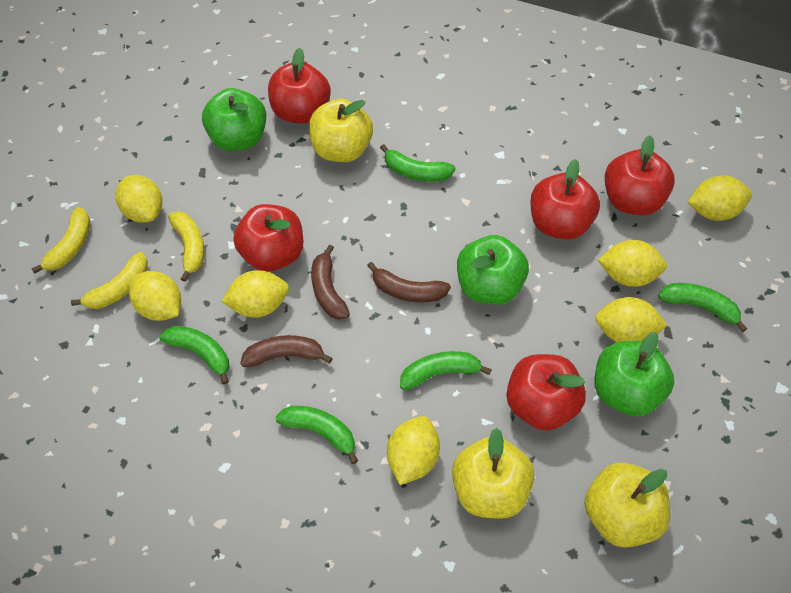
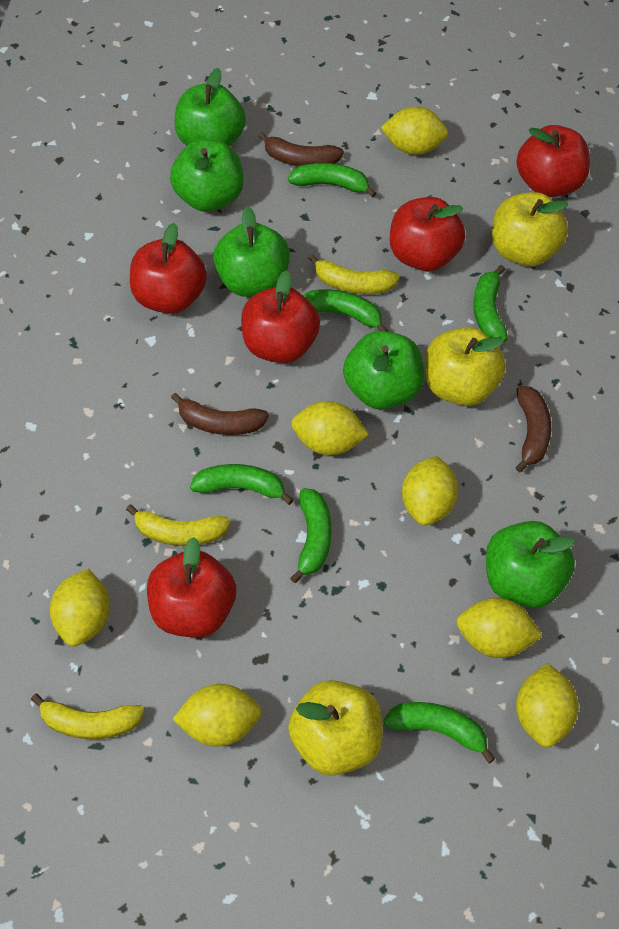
green apple: 3 -> 5
green banana: 5 -> 6

